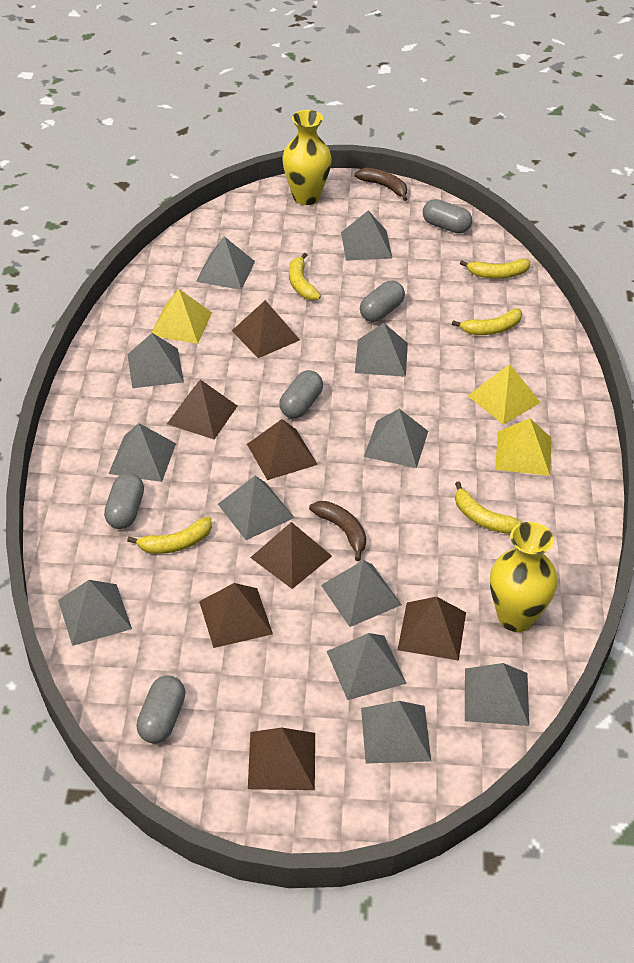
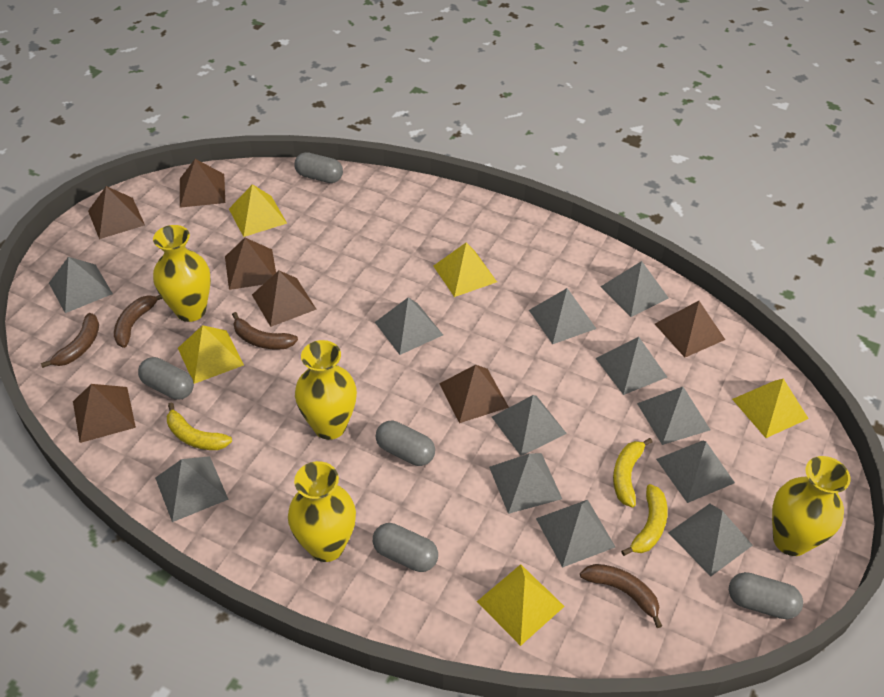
brown banana: 2 -> 4
yellow banana: 5 -> 3
yellow pyramid: 3 -> 5
yellow vase: 2 -> 4

